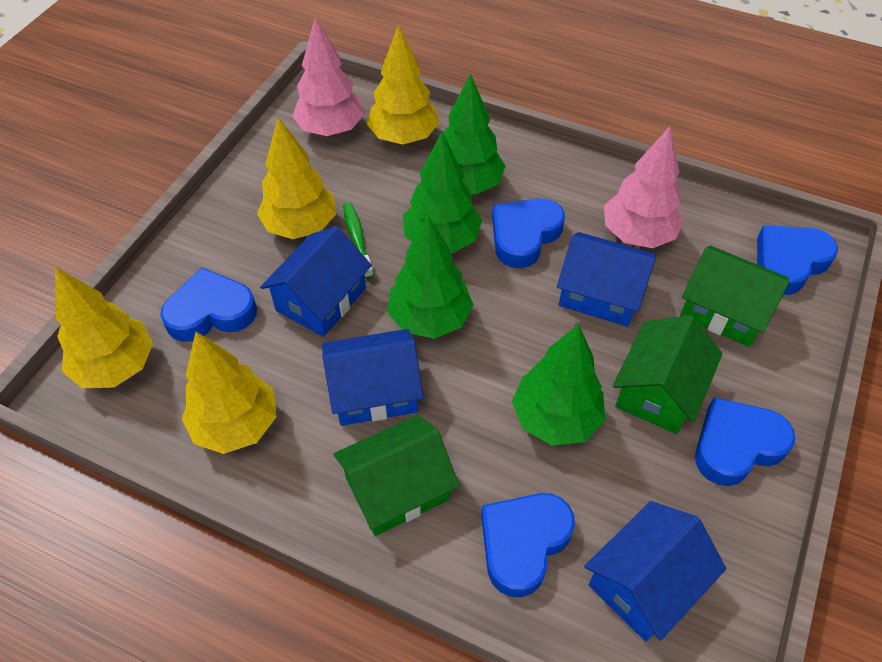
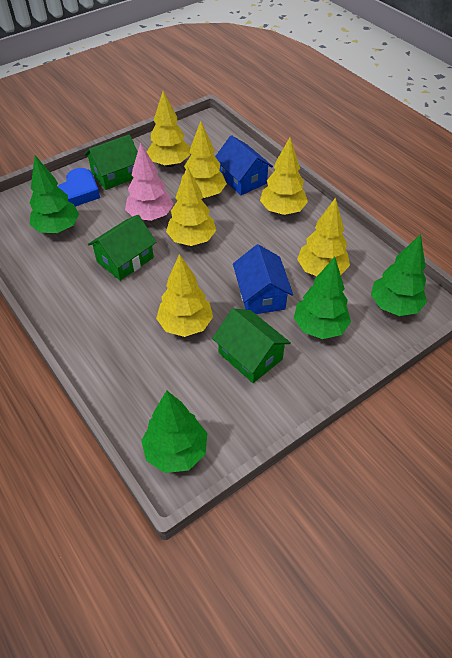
blue heart: 5 -> 1
blue house: 4 -> 2
green toothbrush: 1 -> 0
pink tree: 2 -> 1
yellow tree: 4 -> 6

